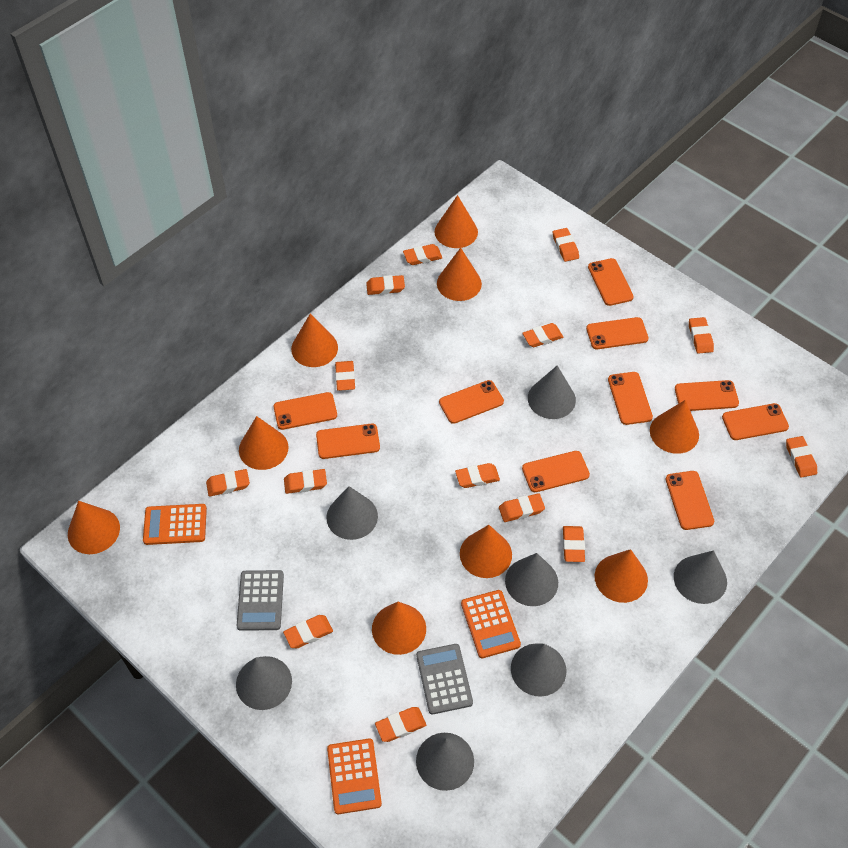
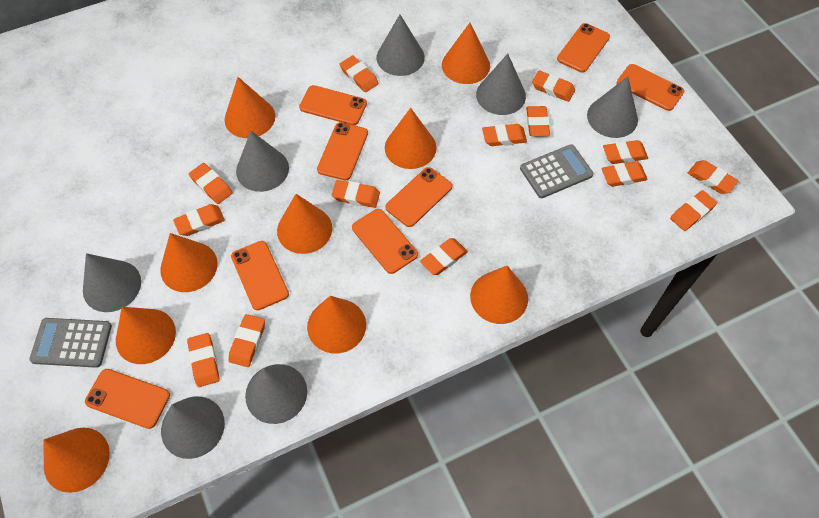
orange calculator: 3 -> 0
orange phone: 10 -> 8

